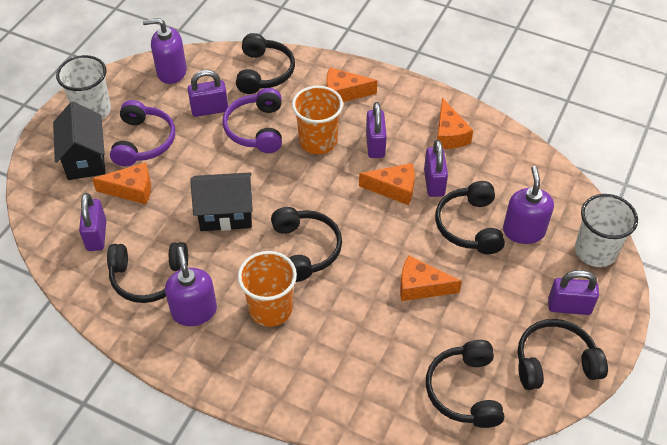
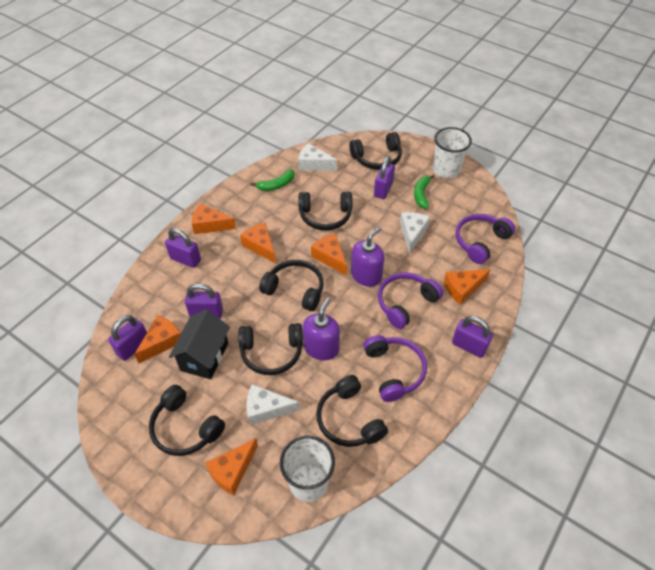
black house: 2 -> 1
green banana: 0 -> 2
orange cheese: 5 -> 6
orange cup: 2 -> 0
purple headphones: 2 -> 3
purple soap dispenser: 3 -> 2
white cheese: 0 -> 3

